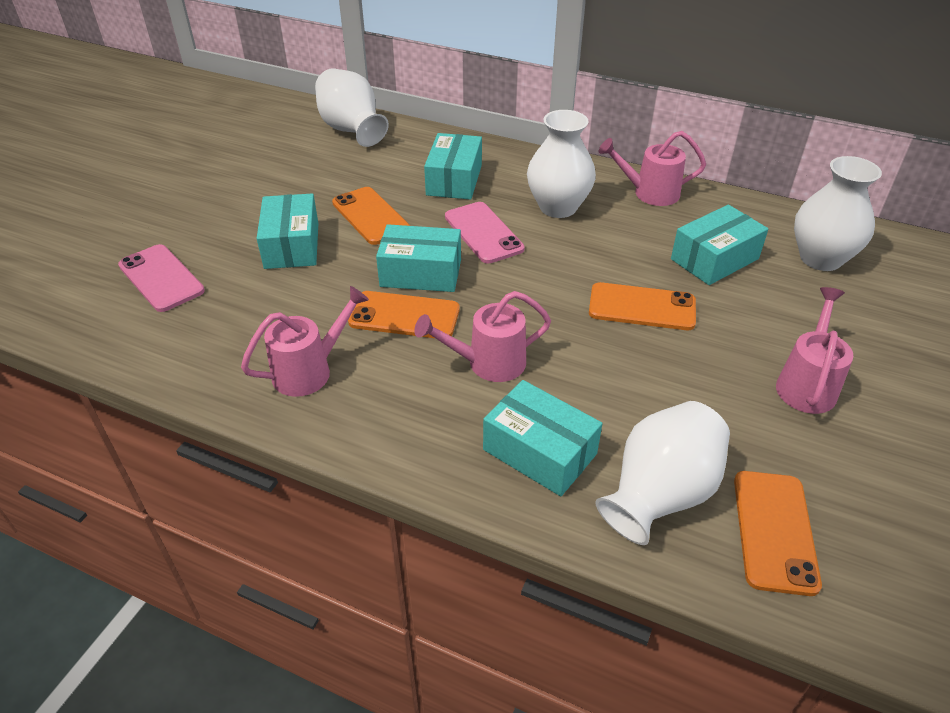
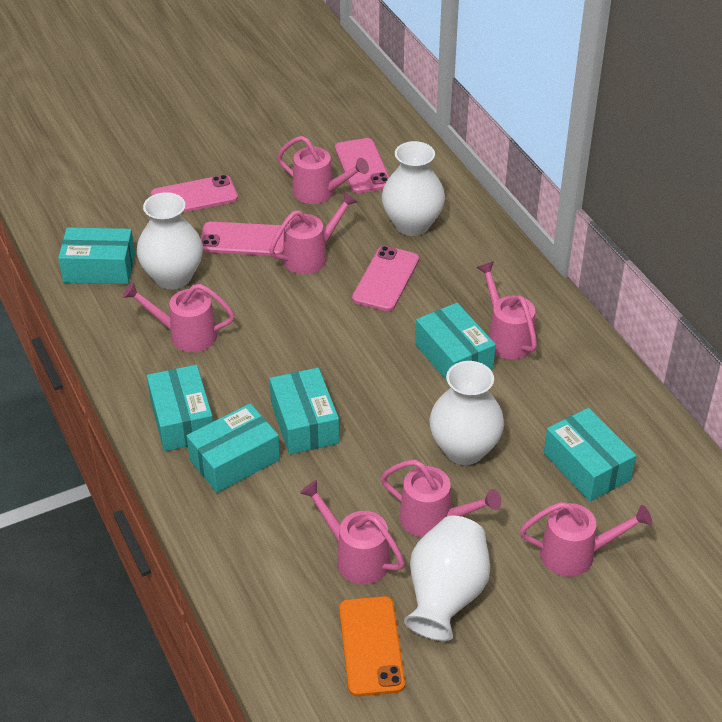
orange phone: 4 -> 1
pink phone: 2 -> 4
pink watering can: 4 -> 7
turquoise box: 5 -> 6

